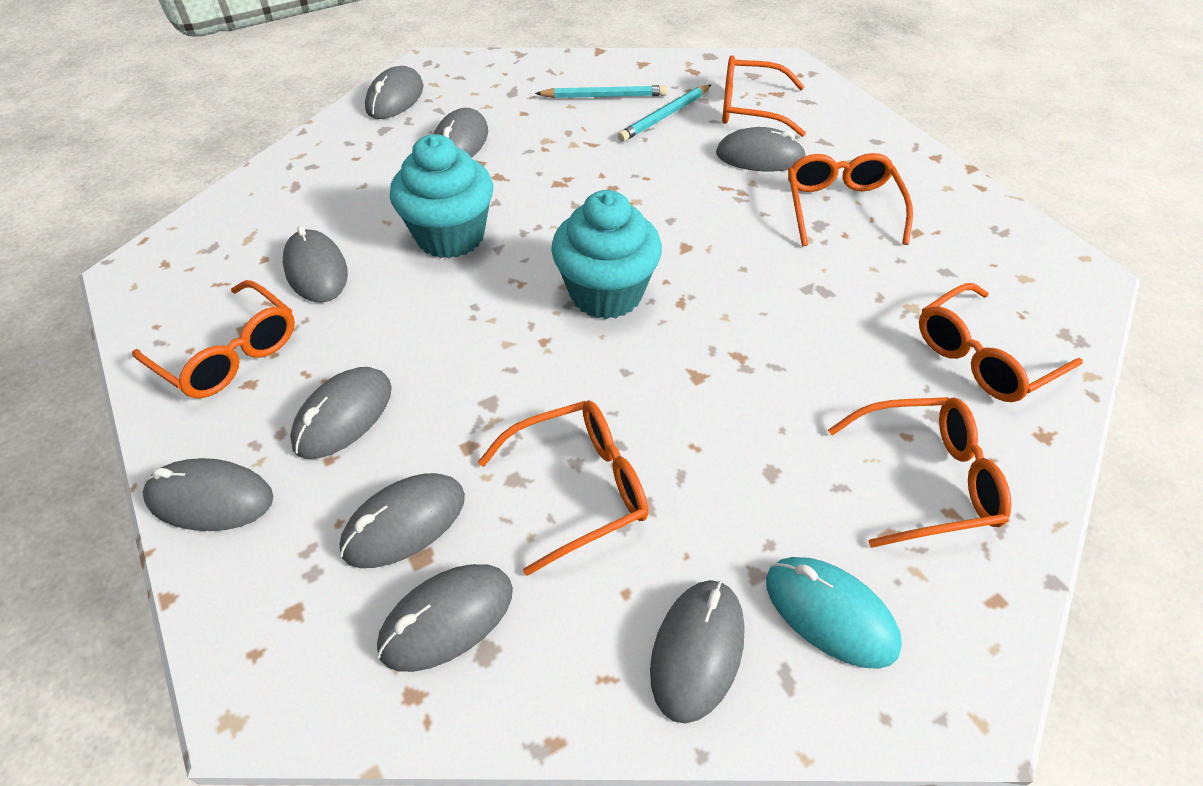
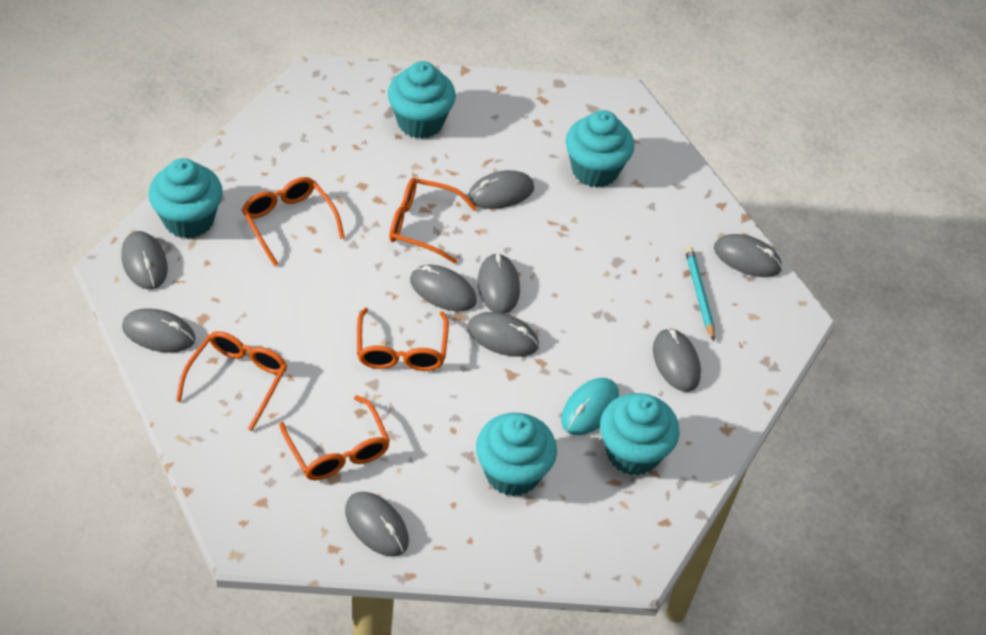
orange glasses: 6 -> 5
turquoise cupcake: 2 -> 5
turquoise pencil: 2 -> 1

